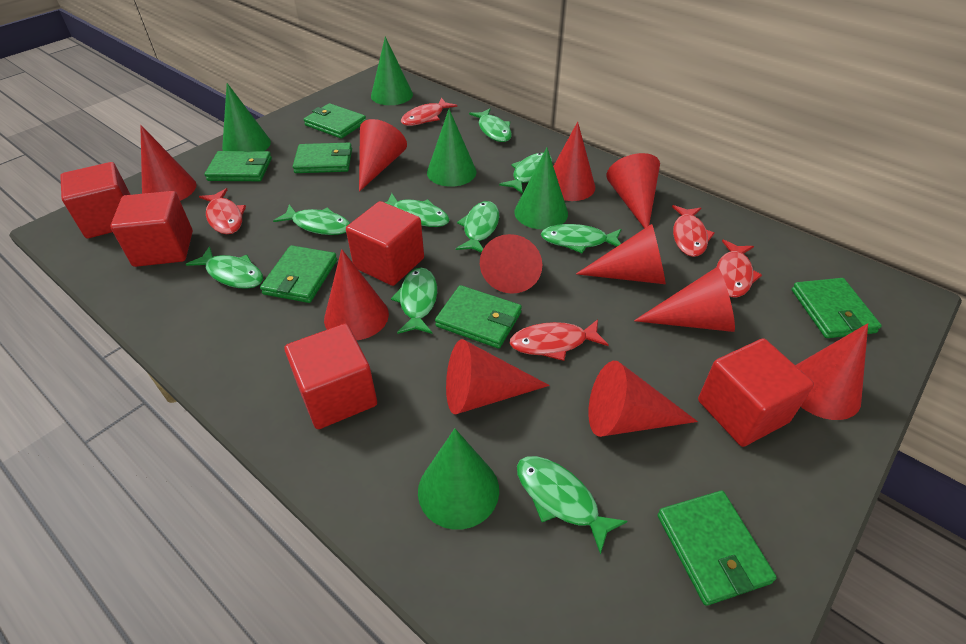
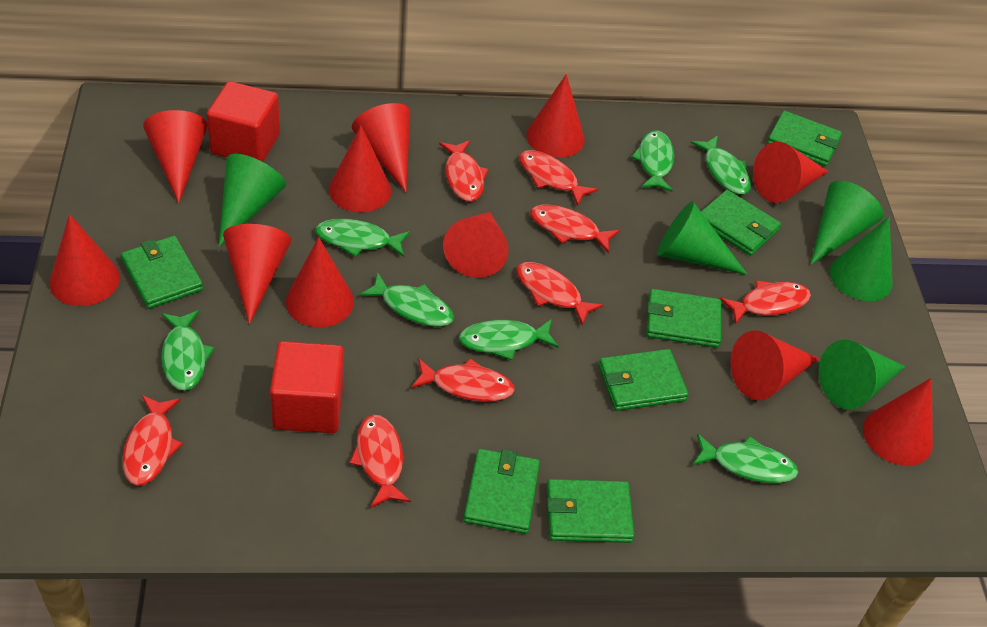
green fish: 9 -> 7
red cube: 5 -> 2
red fish: 5 -> 8

